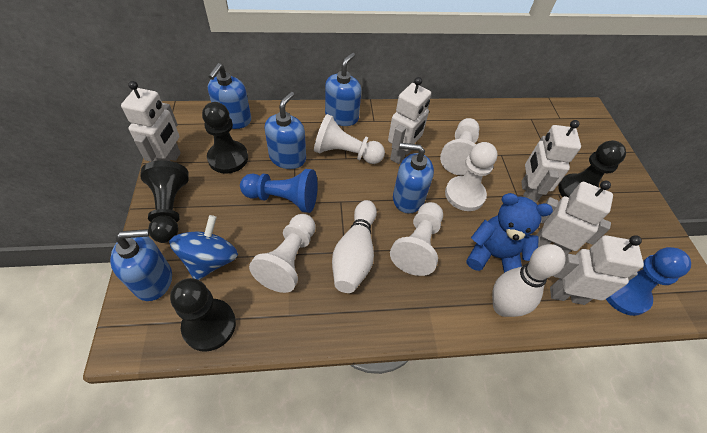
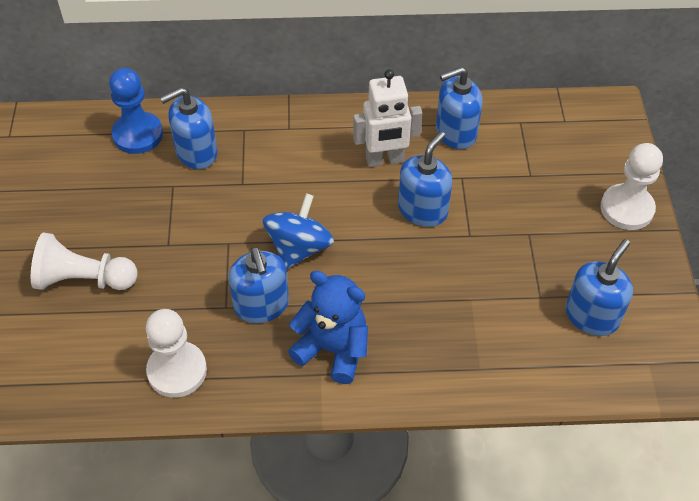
black pawn: 4 -> 0
blue pawn: 2 -> 1
white bowling pin: 2 -> 0
white pawn: 5 -> 3
white robot: 5 -> 1

